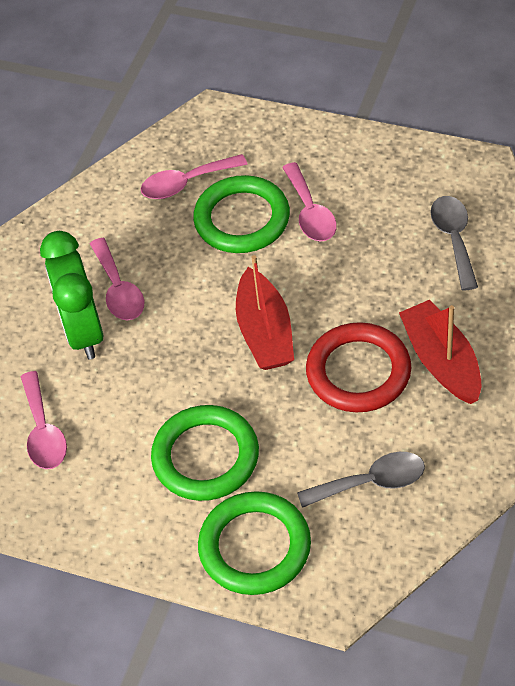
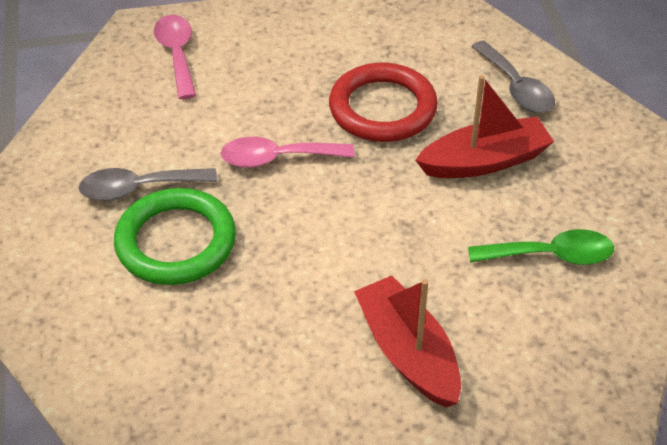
green clock: 1 -> 0
green ring: 3 -> 1
green spoon: 0 -> 1
pink spoon: 4 -> 2

